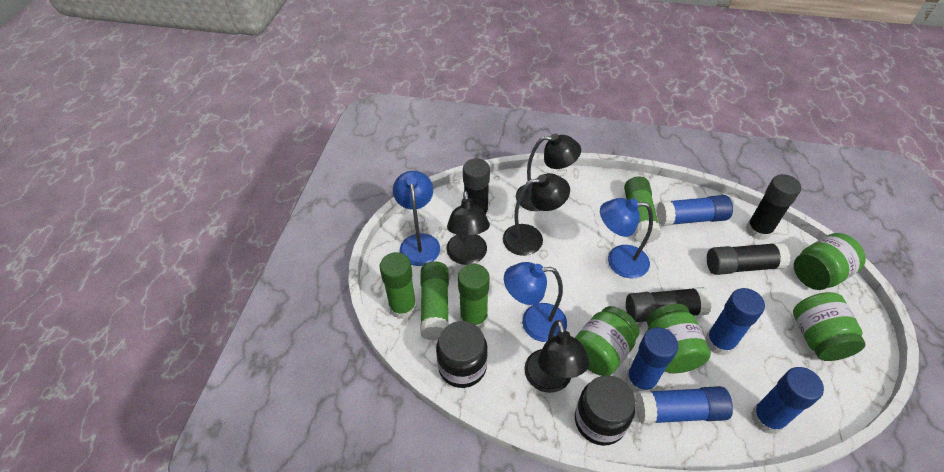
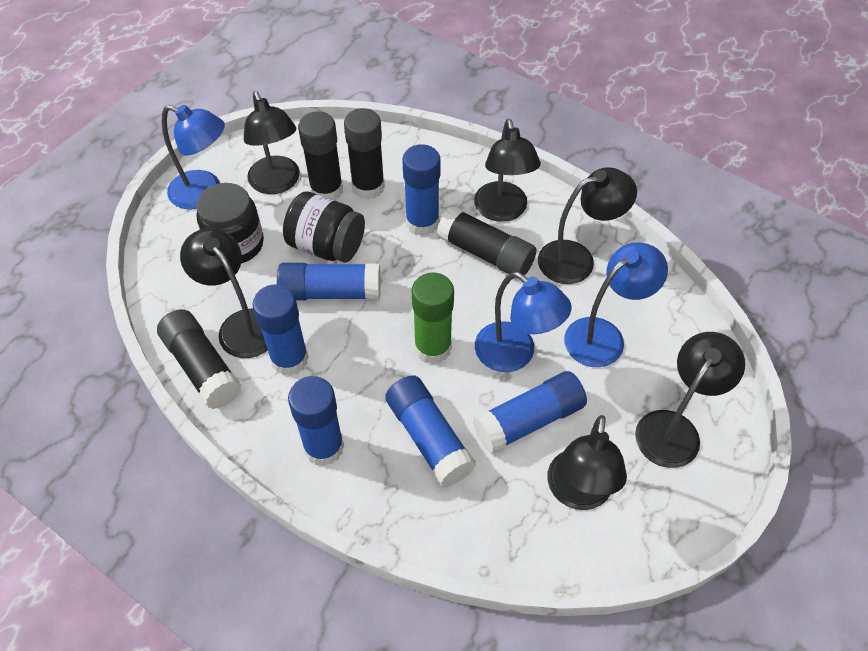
black lamp: 4 -> 6
blue glue stick: 5 -> 6
green glue stick: 4 -> 1
green jar: 4 -> 0

